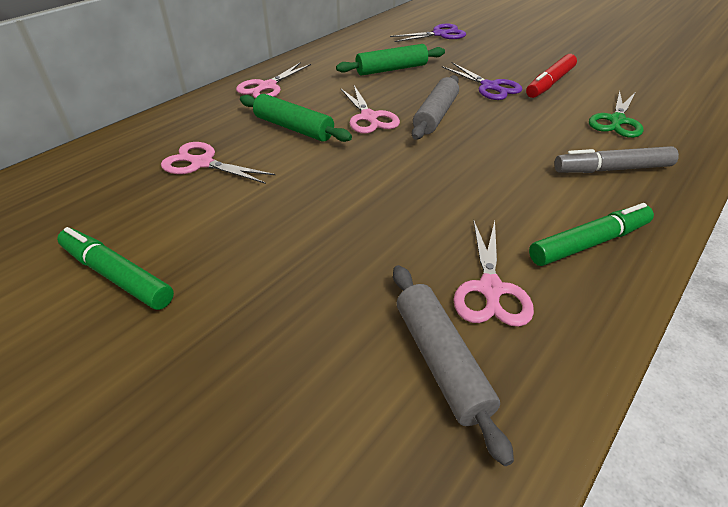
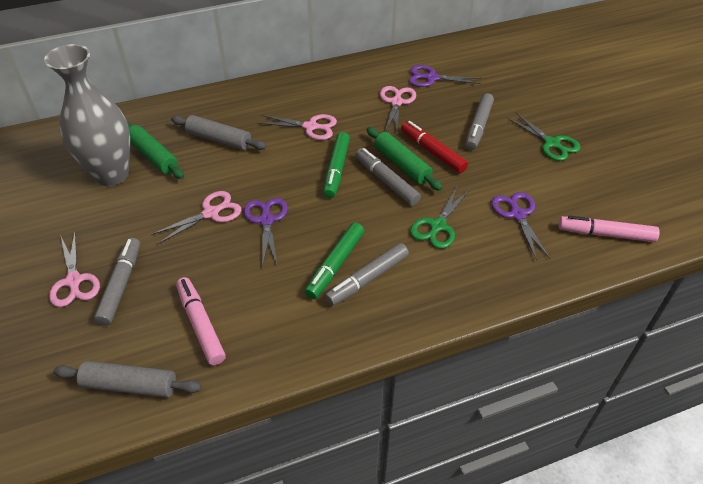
green scissors: 1 -> 2
grey marker: 1 -> 4
grey vase: 0 -> 1
pink marker: 0 -> 2
purple scissors: 2 -> 3

